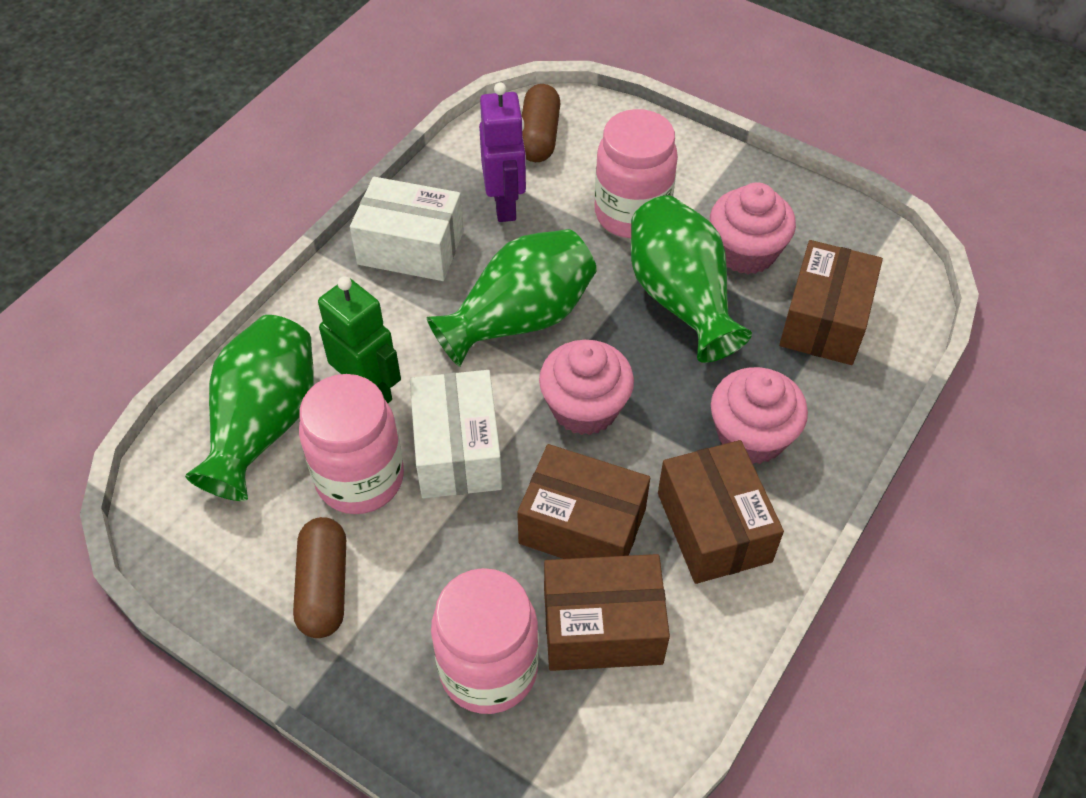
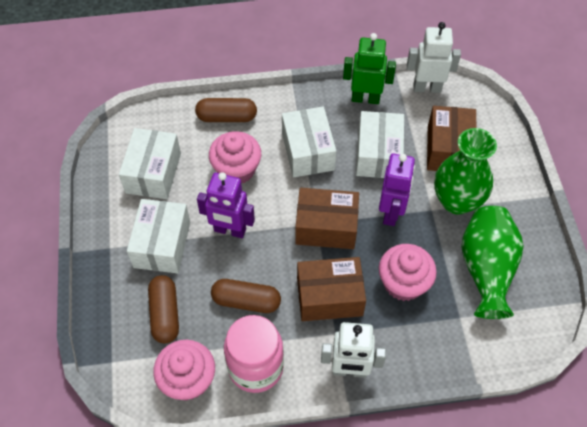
brown box: 4 -> 3
brown capsule: 2 -> 3
green vase: 3 -> 2
pink jar: 3 -> 1
purple robot: 1 -> 2
white box: 2 -> 4
white robot: 0 -> 2

